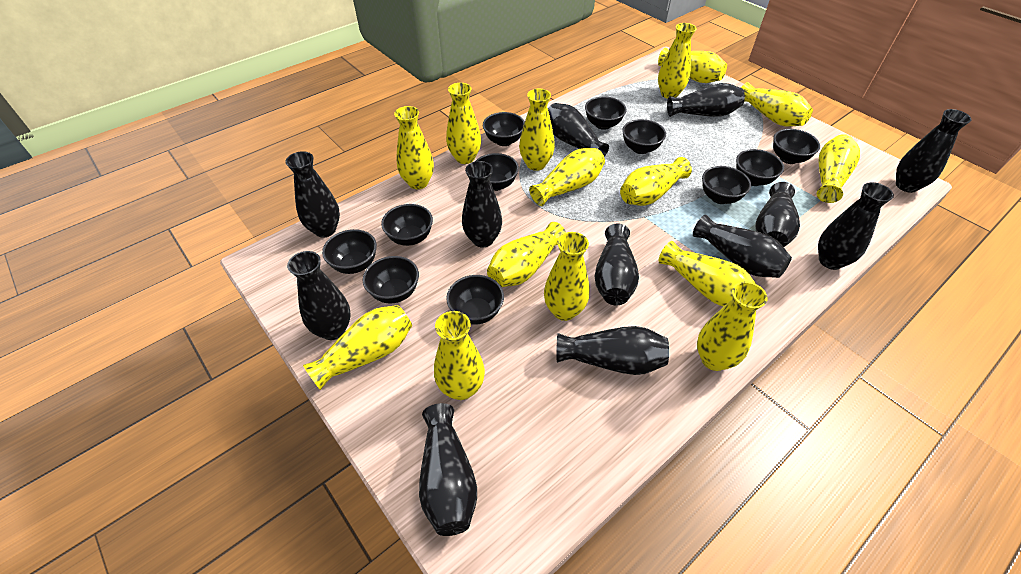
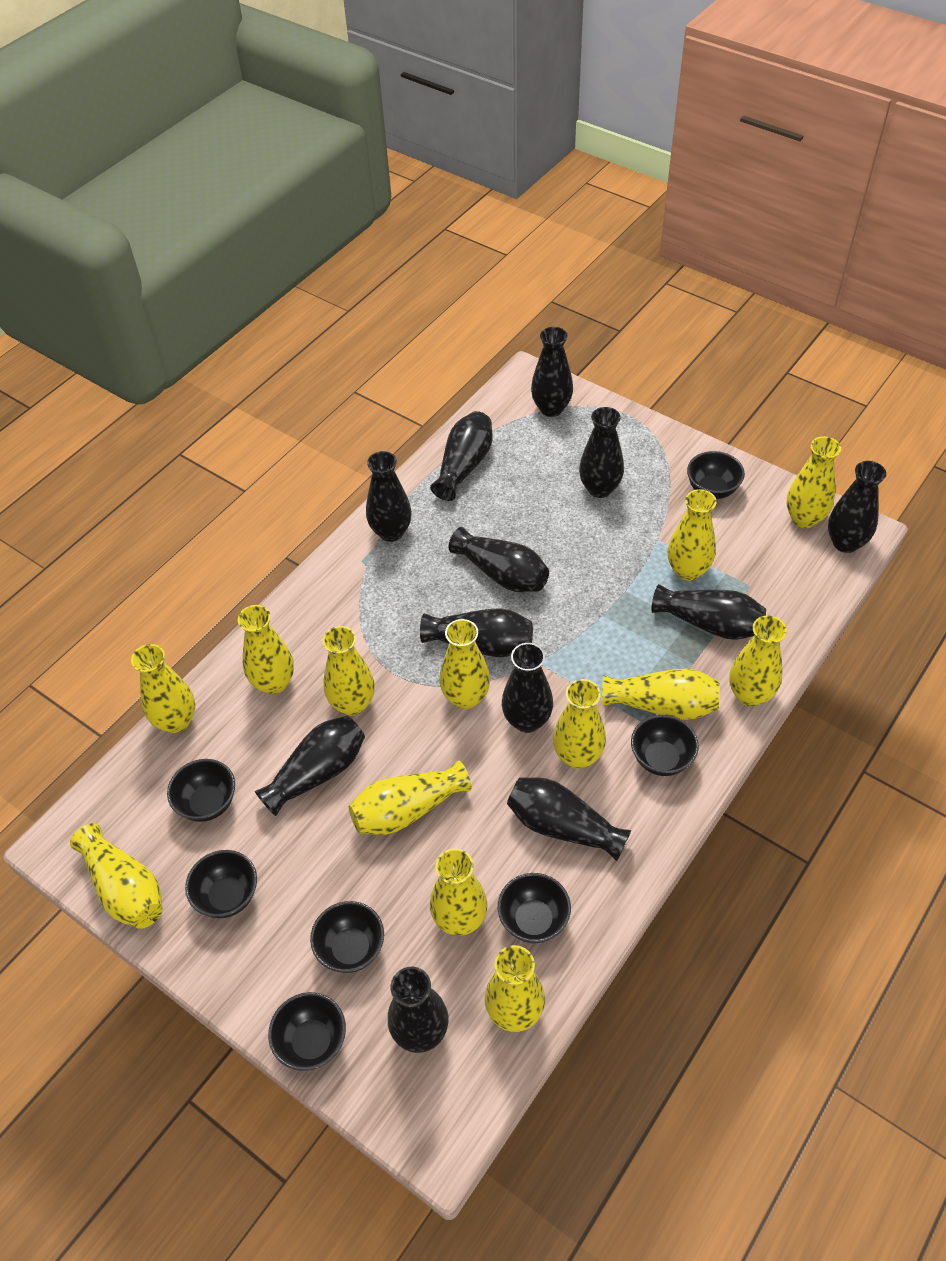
black bowl: 11 -> 7
yellow vase: 15 -> 13

